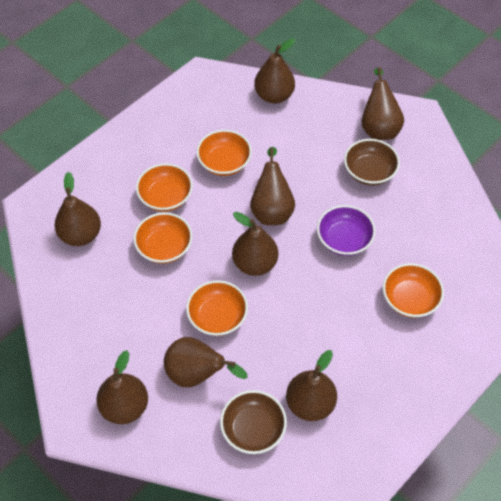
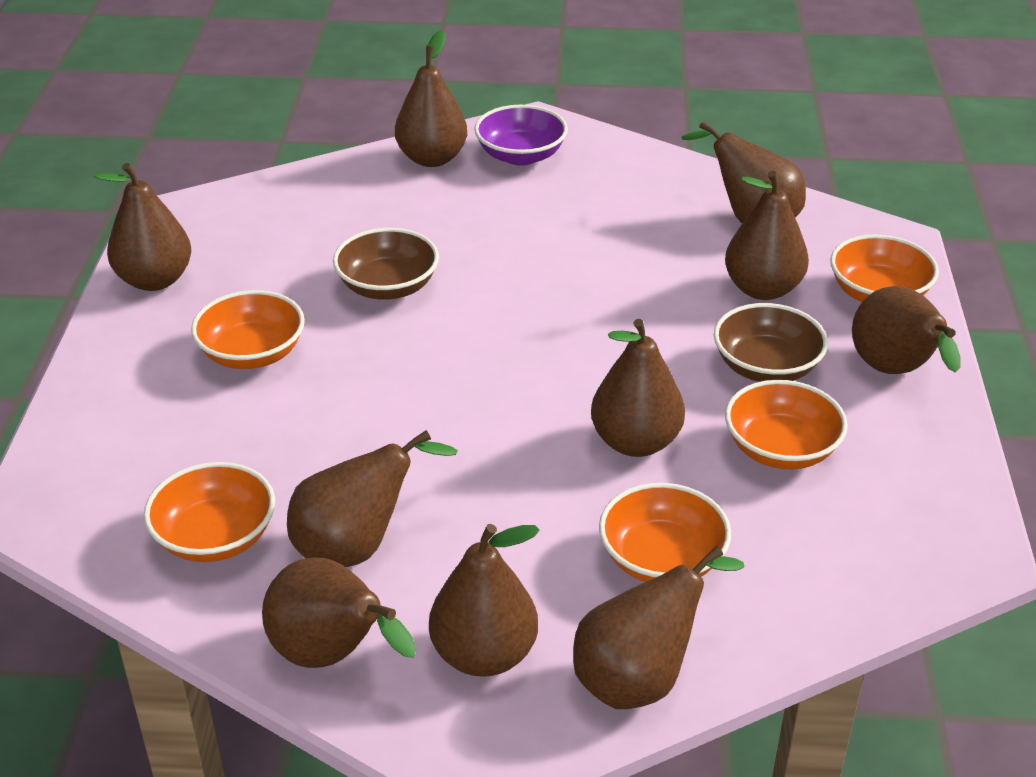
brown pear: 8 -> 10

